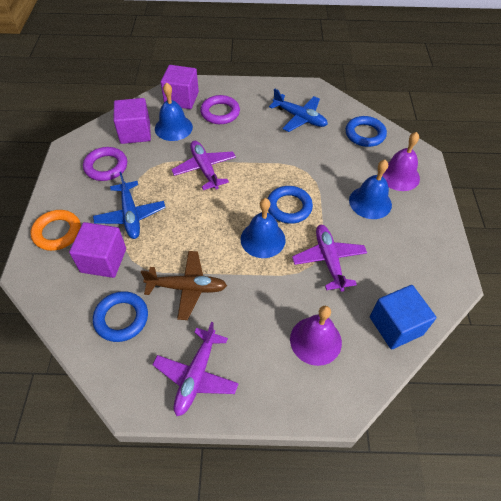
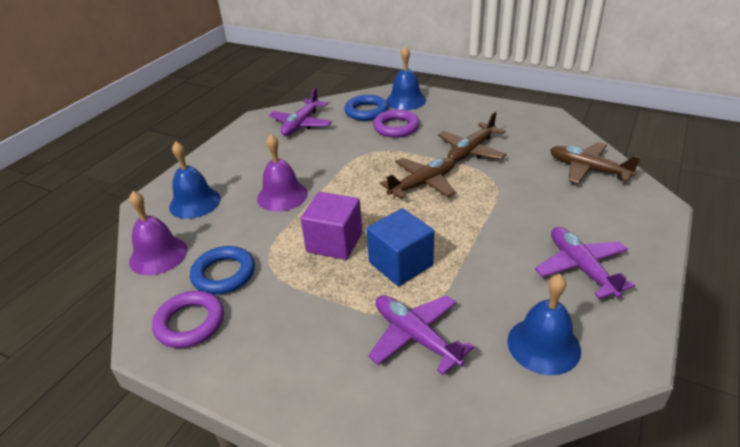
blue plane: 2 -> 0
blue ring: 3 -> 2
brown plane: 1 -> 3
orange ring: 1 -> 0
purple cube: 3 -> 1

